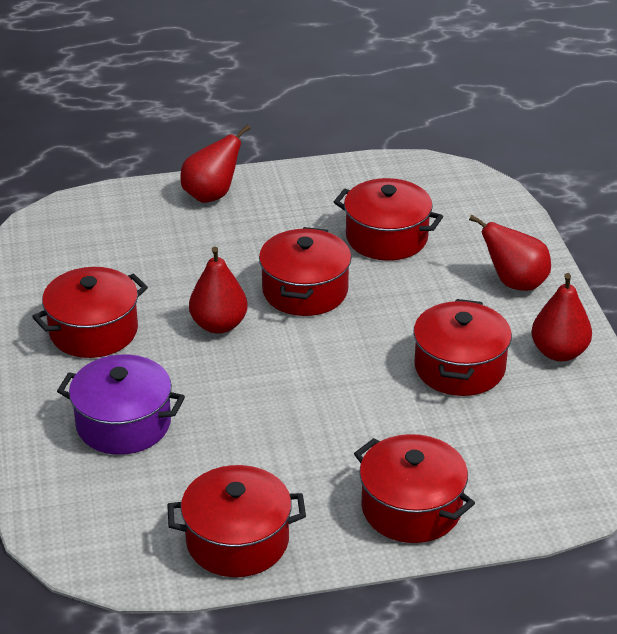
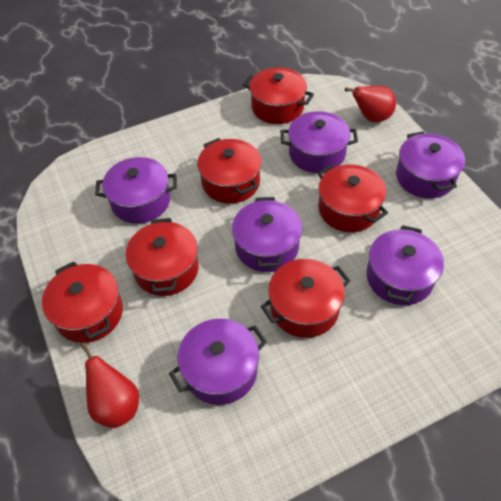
purple pot: 1 -> 6
red pear: 4 -> 2

